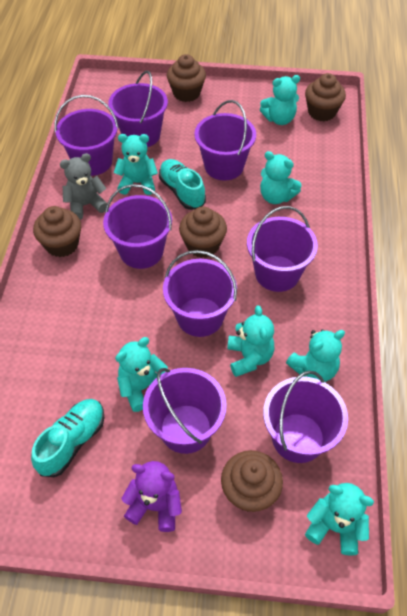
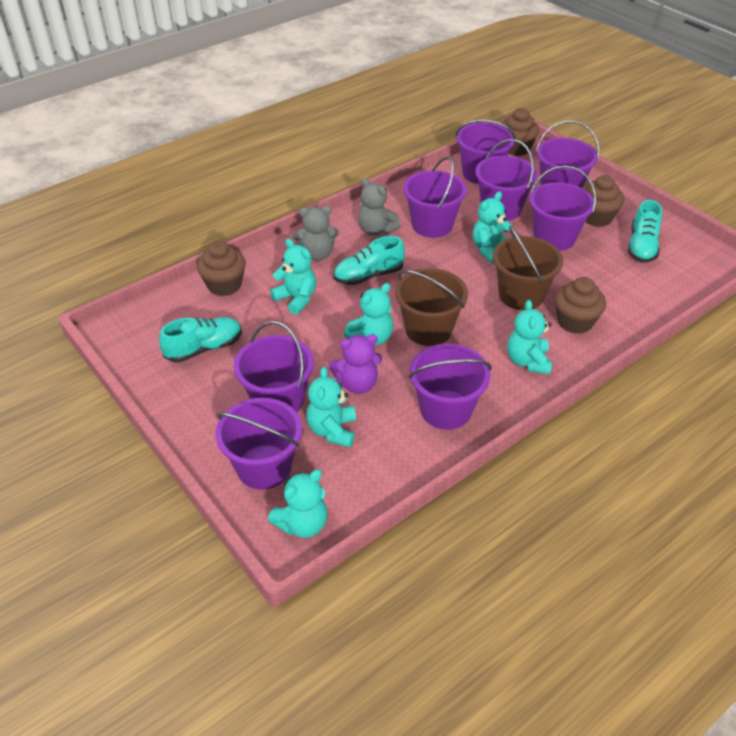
brown bucket: 0 -> 2
brown cupcake: 5 -> 4
grey teddy bear: 1 -> 2
turquoise shoe: 2 -> 3
turquoise teddy bear: 7 -> 6

